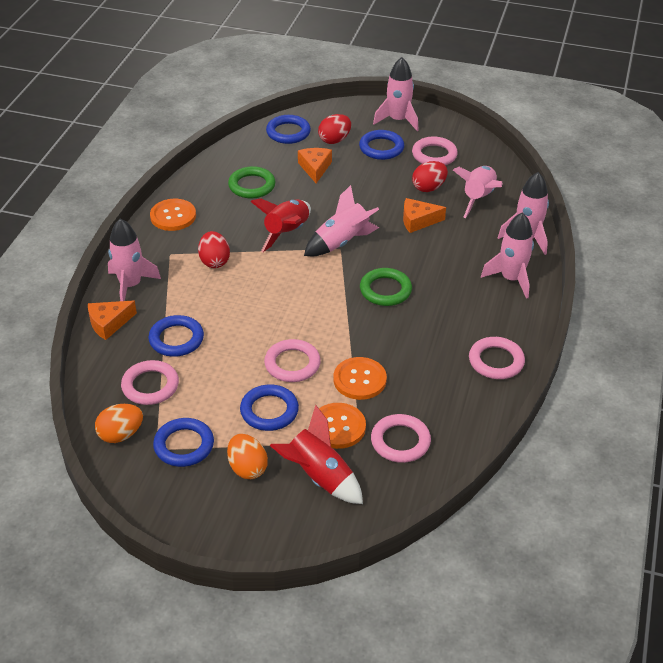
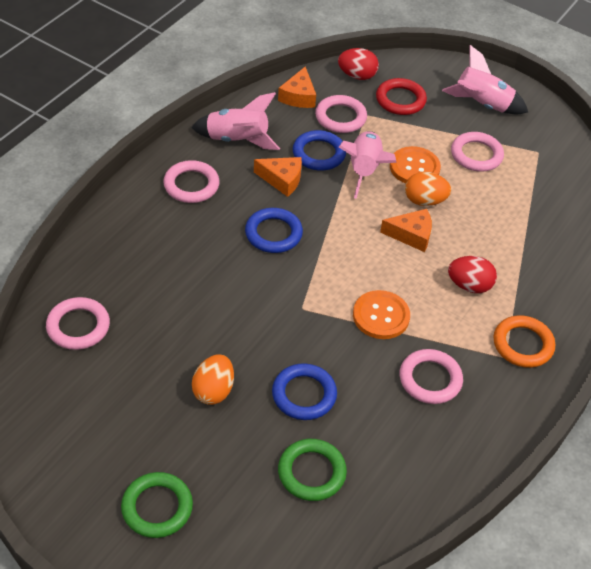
blue ring: 5 -> 3
orange button: 3 -> 2
orange ring: 0 -> 1
pink rocket: 6 -> 3
red egg: 3 -> 2
red ring: 0 -> 1
red rocket: 2 -> 0

